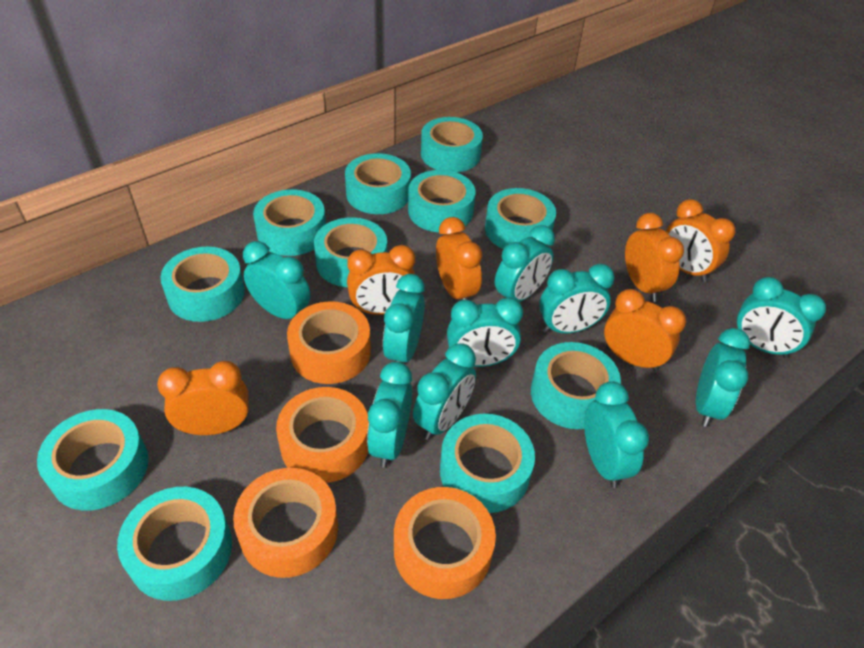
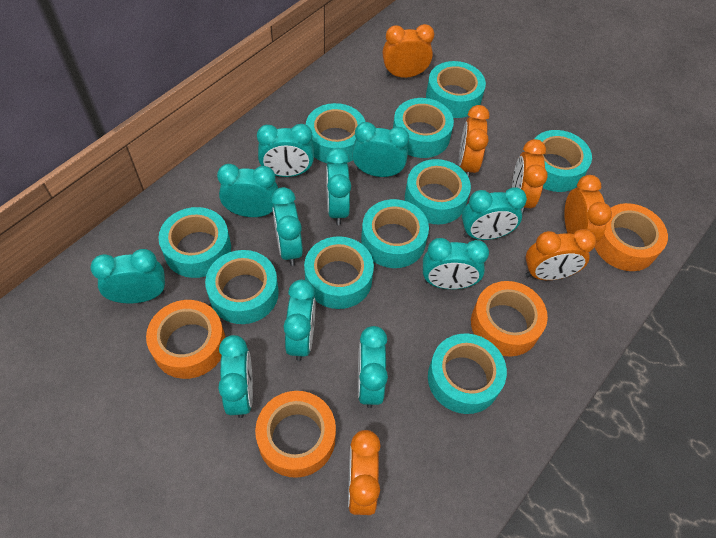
turquoise clock: 10 -> 11
turquoise tape: 11 -> 10

